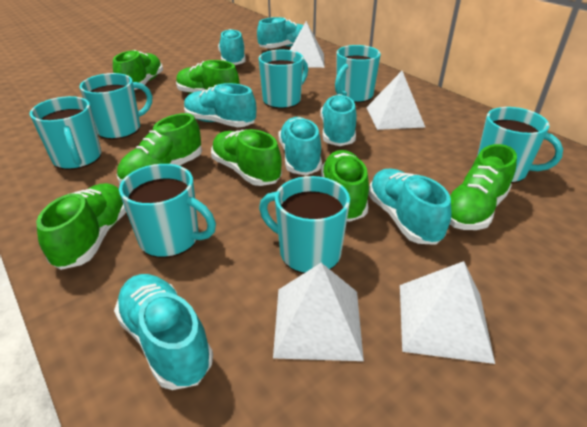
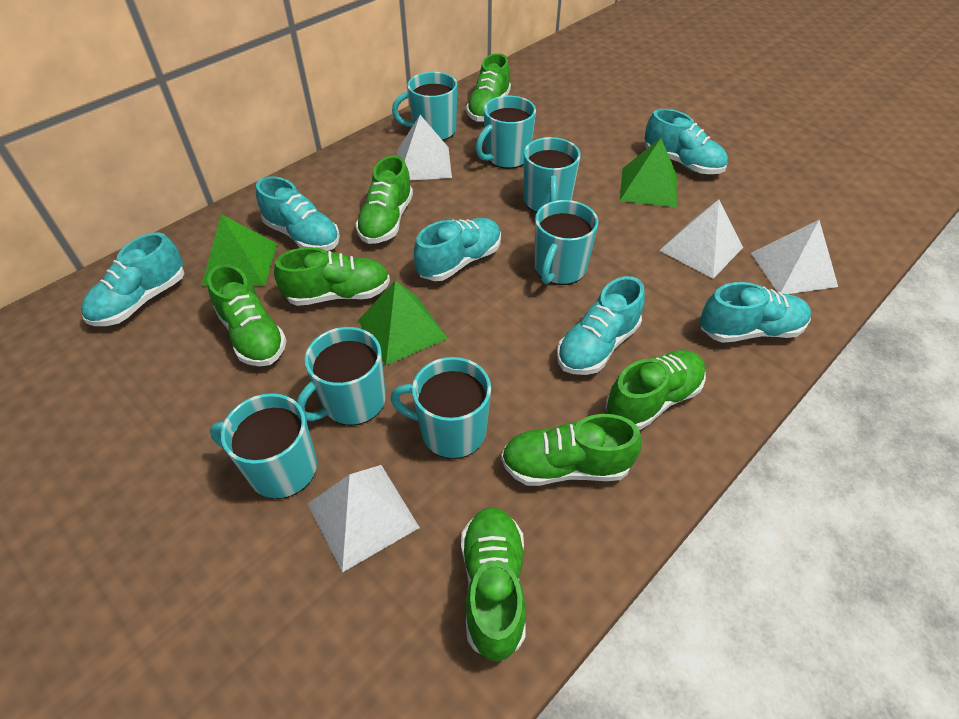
green pyramid: 0 -> 3
turquoise shoe: 7 -> 6

